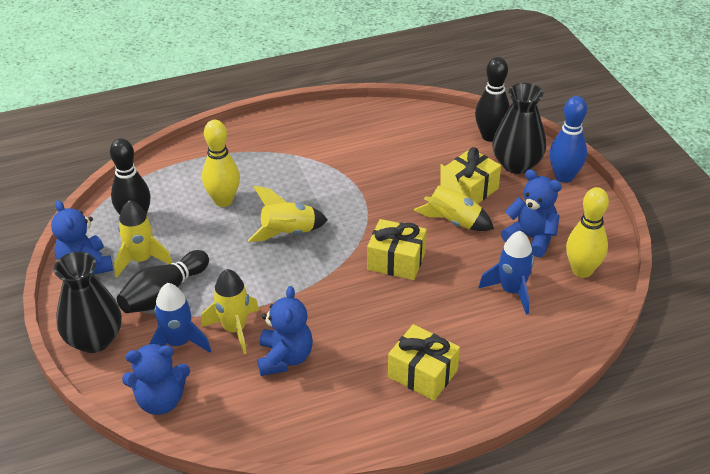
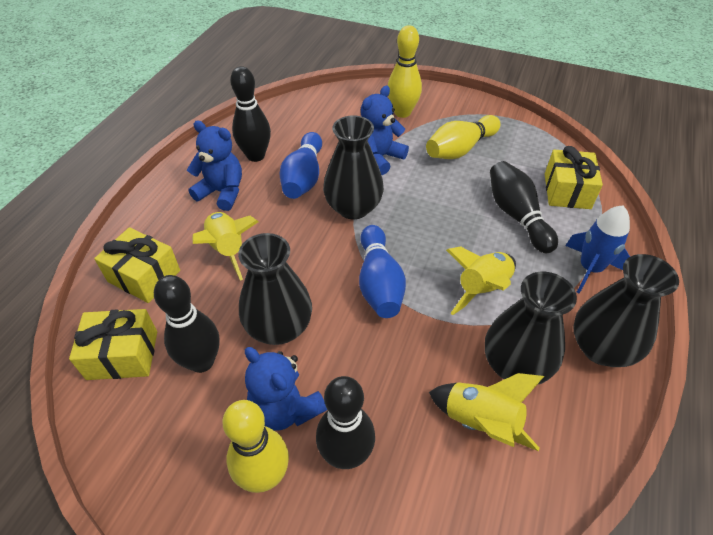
black bowling pin: 3 -> 4
black vase: 2 -> 4
blue bowling pin: 1 -> 2
blue rocket: 2 -> 1
blue teddy bear: 4 -> 3
yellow bowling pin: 2 -> 3
yellow rocket: 4 -> 3

